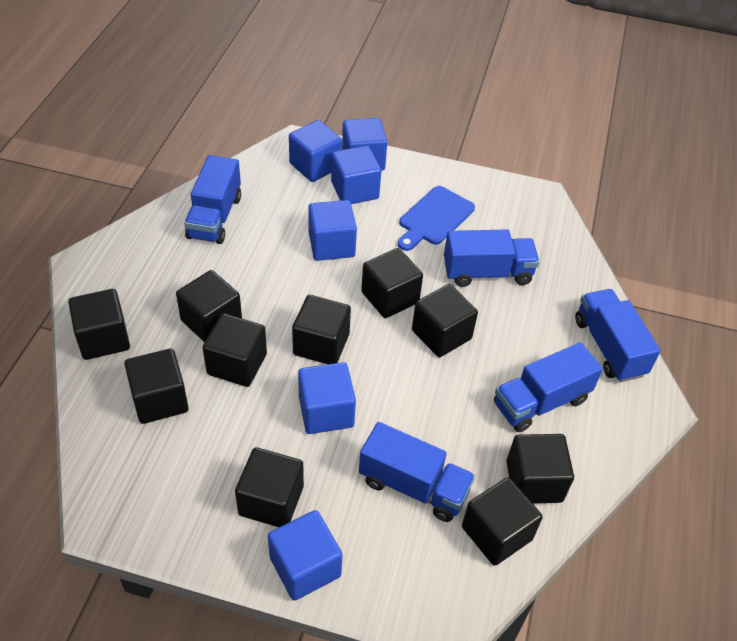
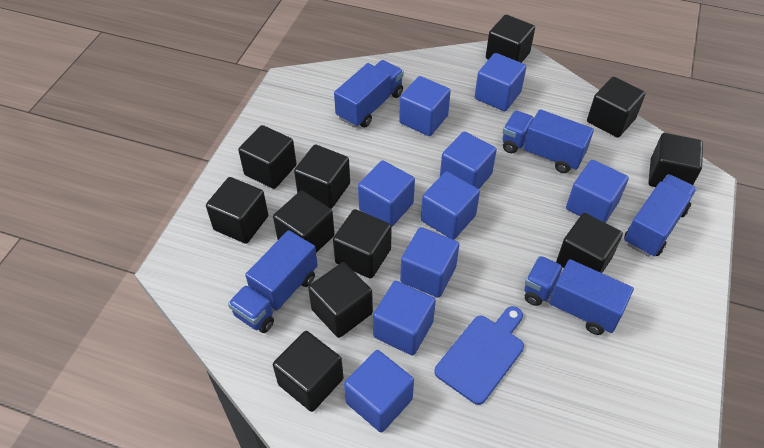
black cube: 10 -> 11
blue cube: 6 -> 9

